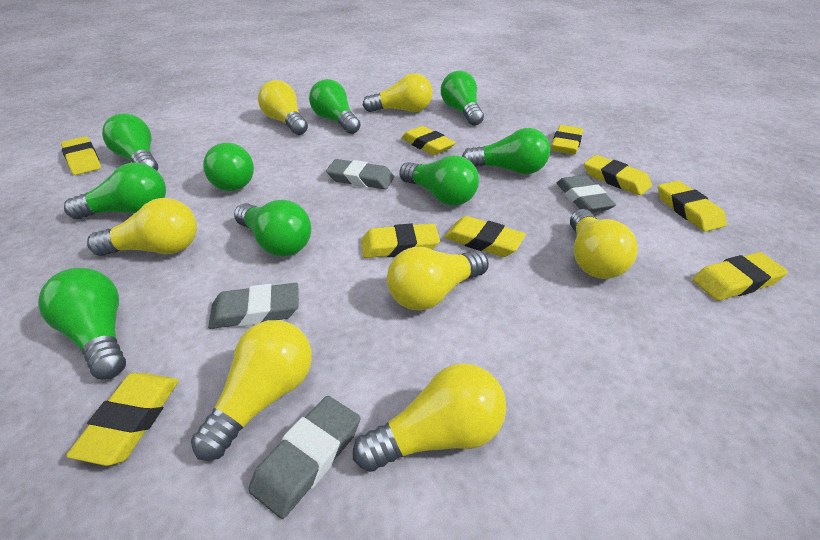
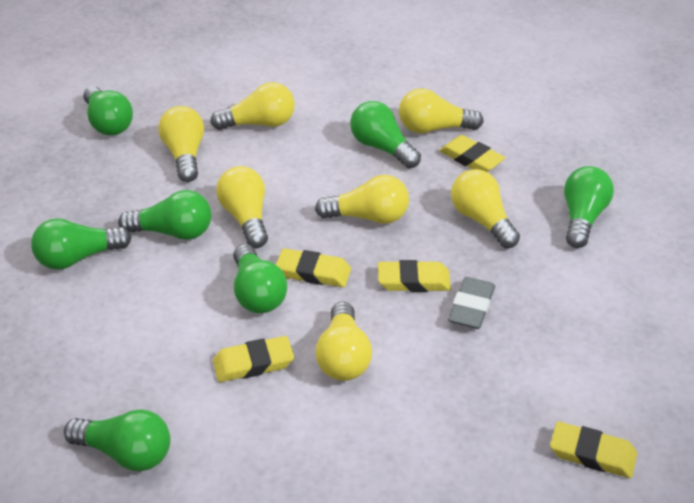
green light bulb: 9 -> 7
grey eraser: 4 -> 1
yellow eraser: 9 -> 5

